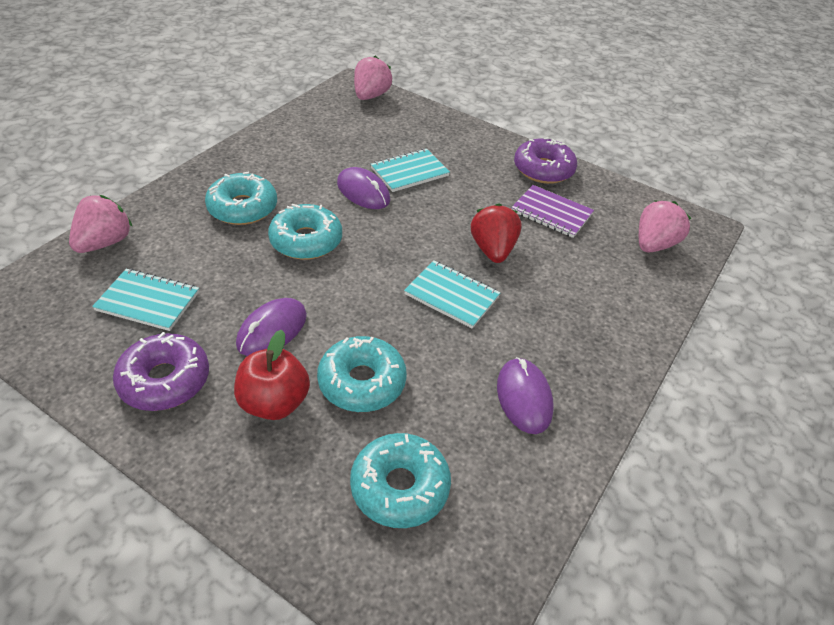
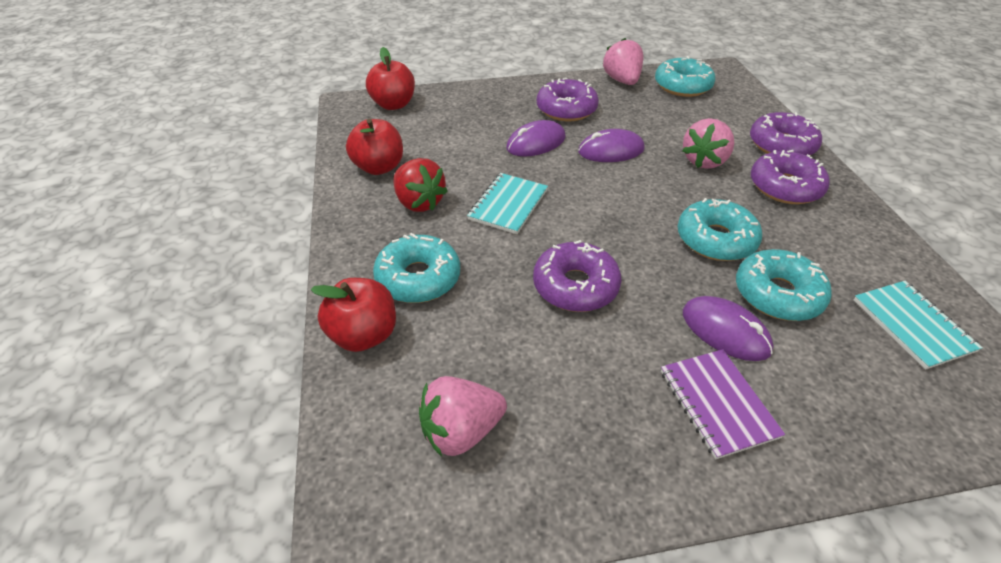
purple donut: 2 -> 4
red apple: 1 -> 3
turquoise notebook: 3 -> 2

